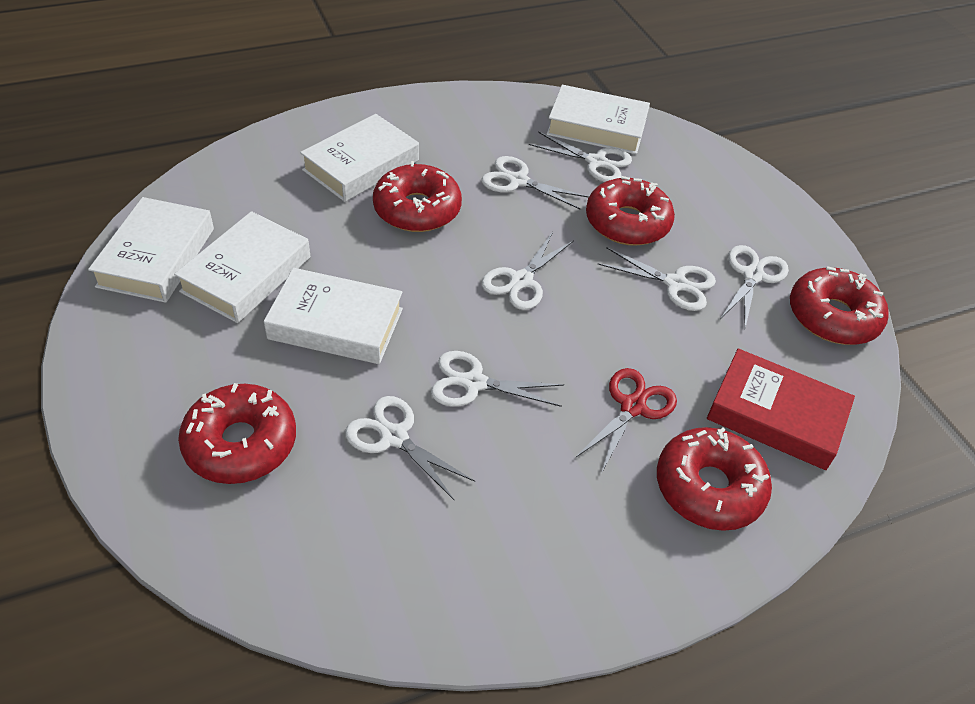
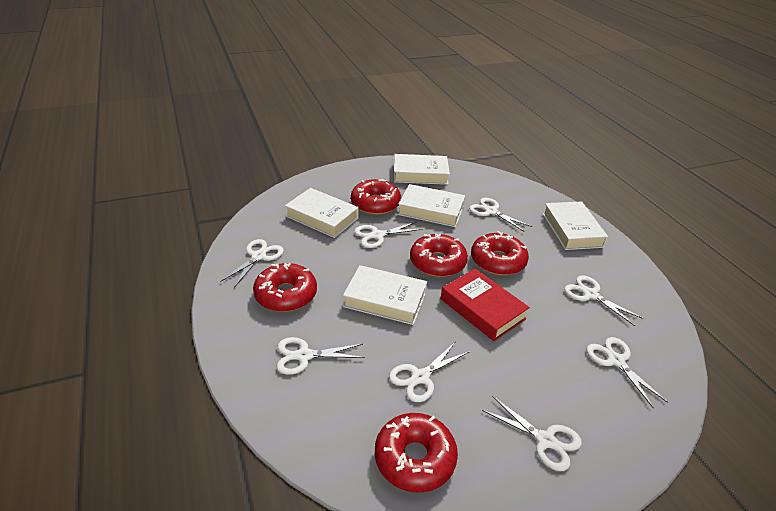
red scissors: 1 -> 0
white scissors: 7 -> 8

